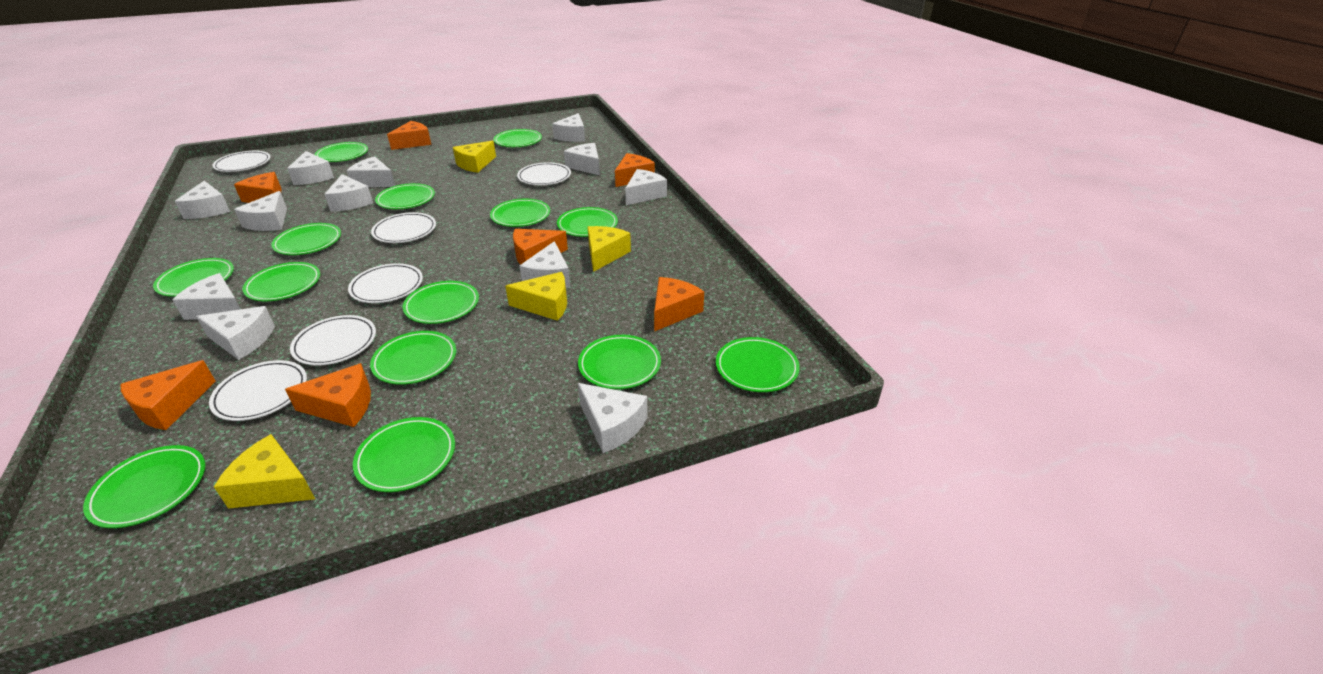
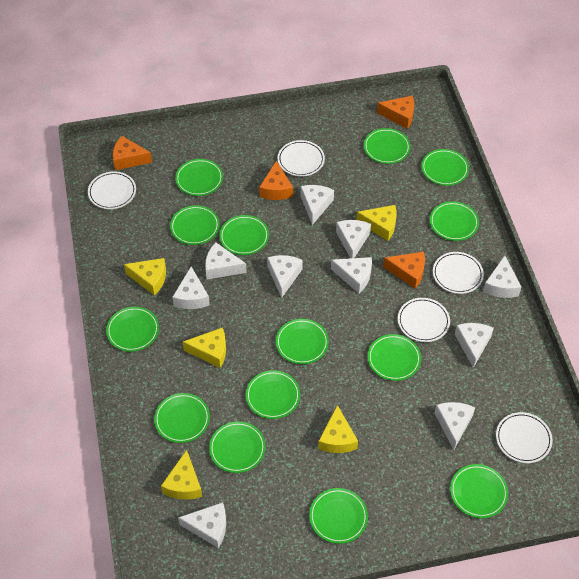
orange cheese: 7 -> 4
white cheese: 12 -> 10
white plate: 6 -> 5
yellow cheese: 4 -> 5

